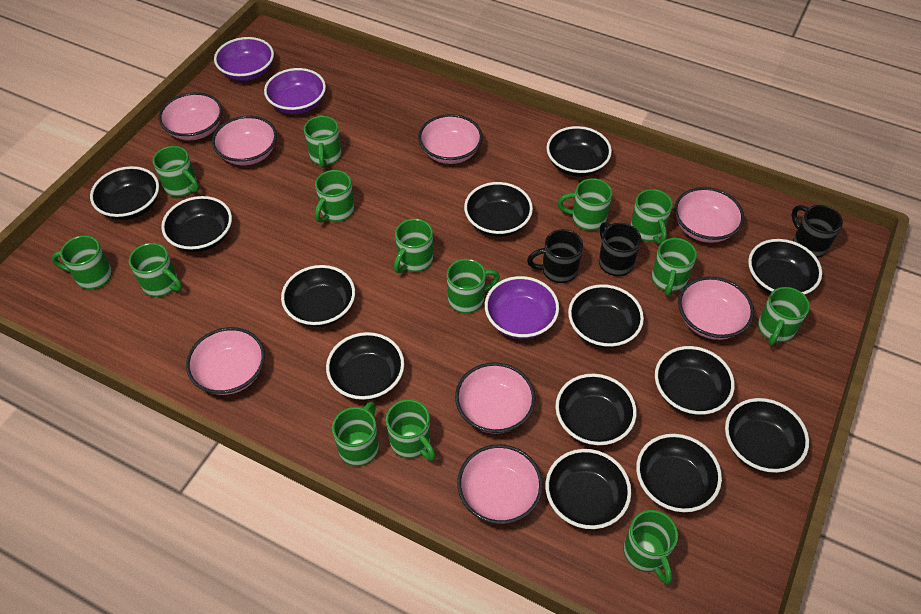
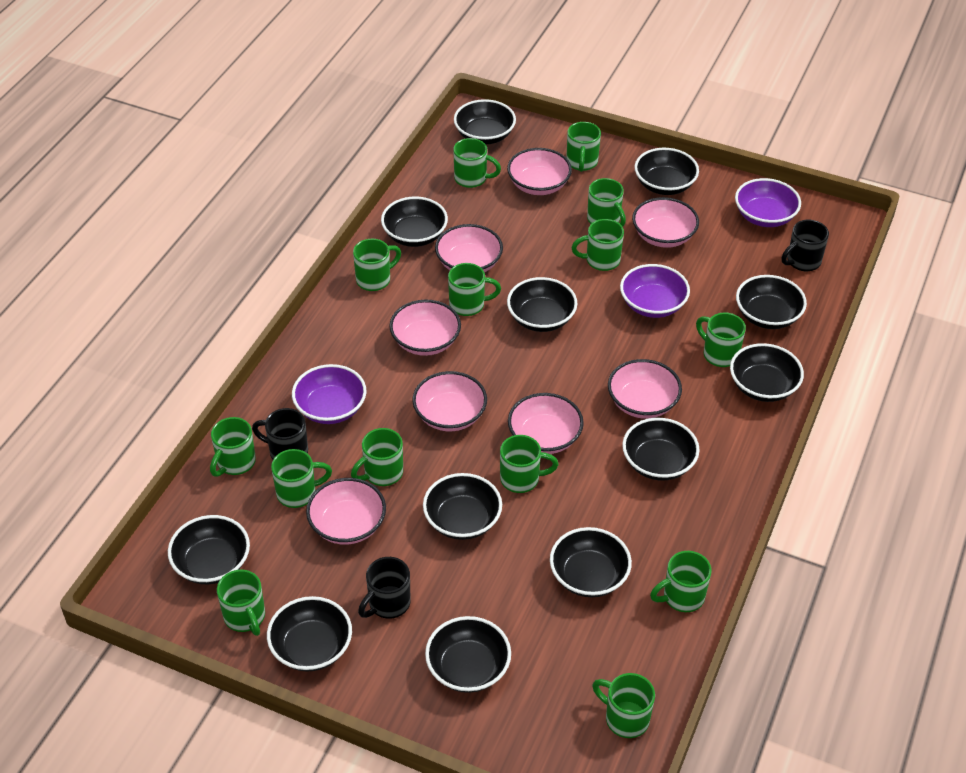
black bowl: 13 -> 12

